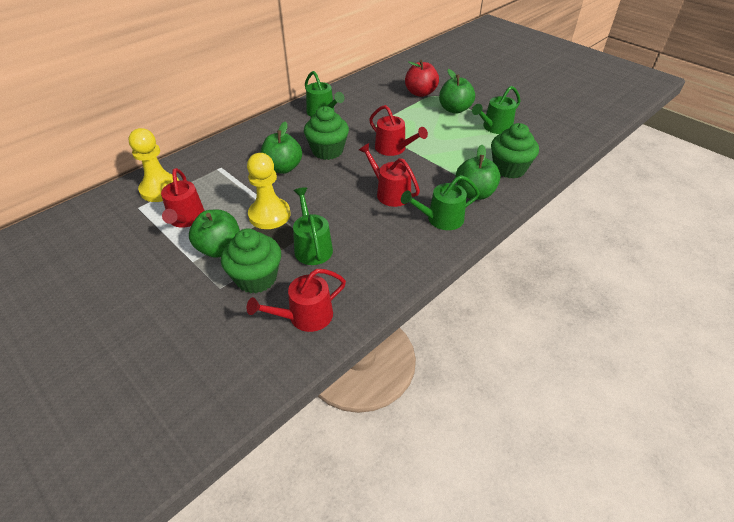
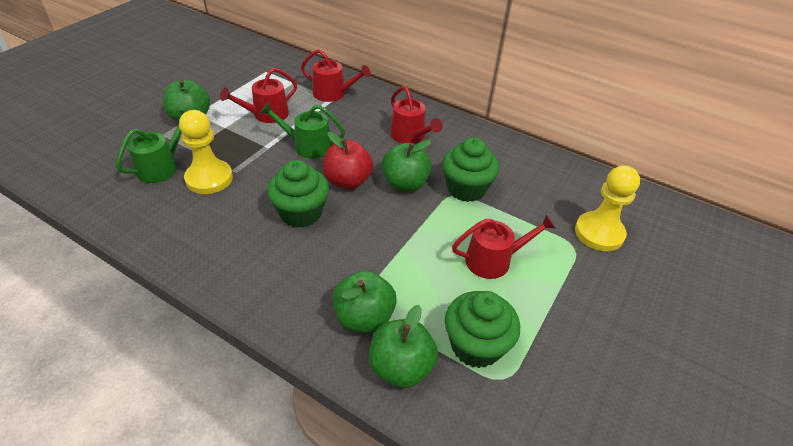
green watering can: 4 -> 2

